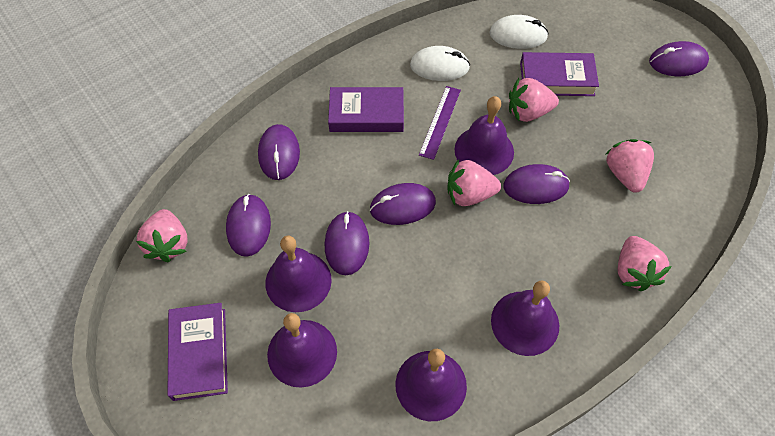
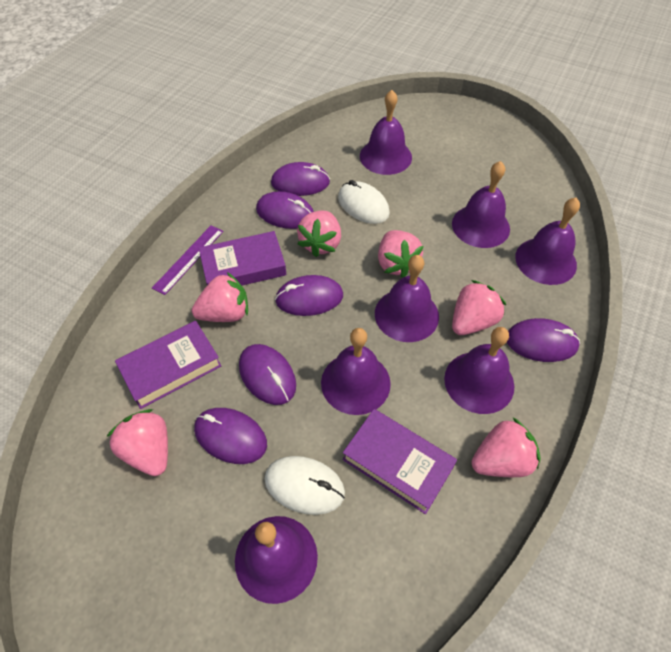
pink strawberry: 5 -> 6
purple bell: 5 -> 7

